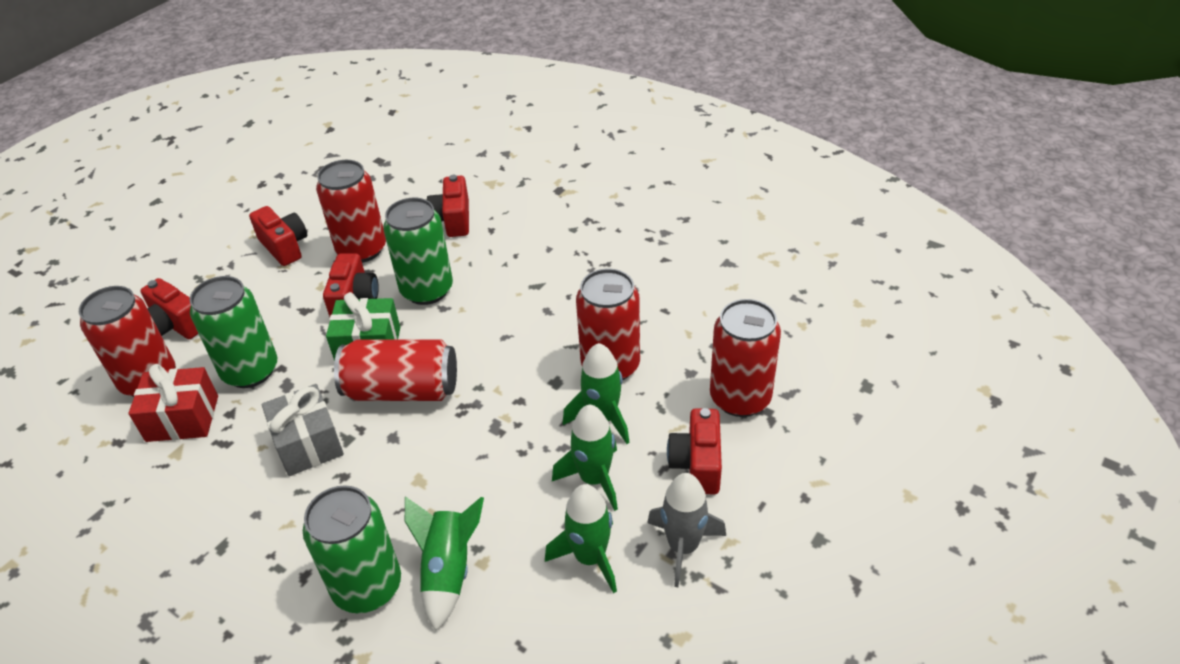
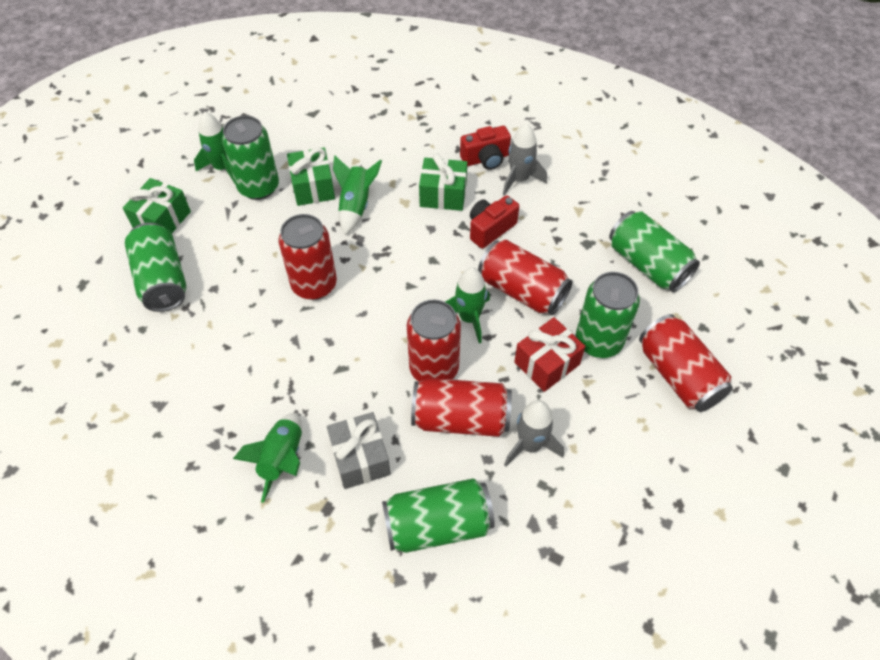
green can: 3 -> 5
green gift: 1 -> 3
grey rocket: 1 -> 2
red camera: 5 -> 2

